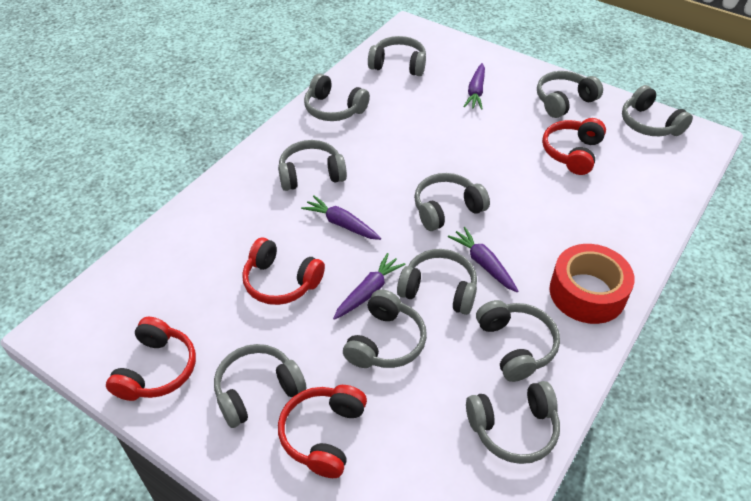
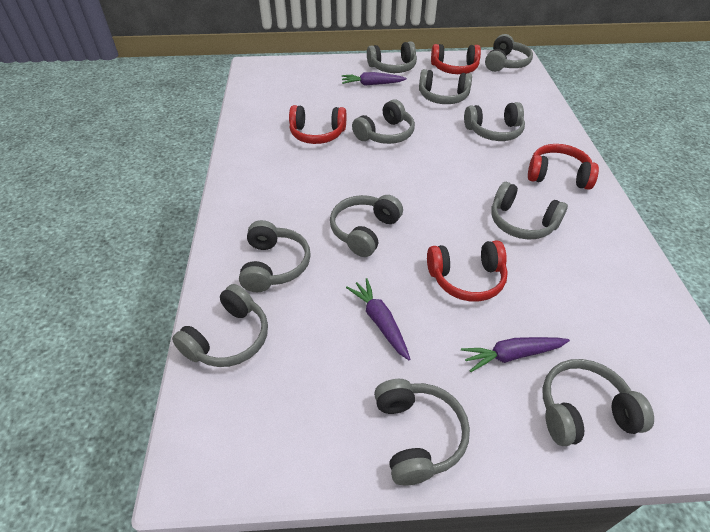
purple carrot: 4 -> 3
red tape: 1 -> 0

